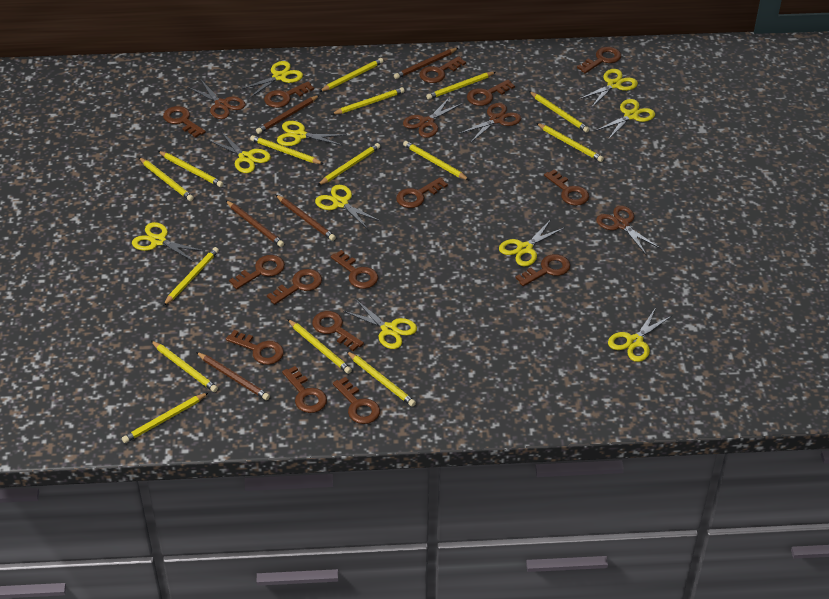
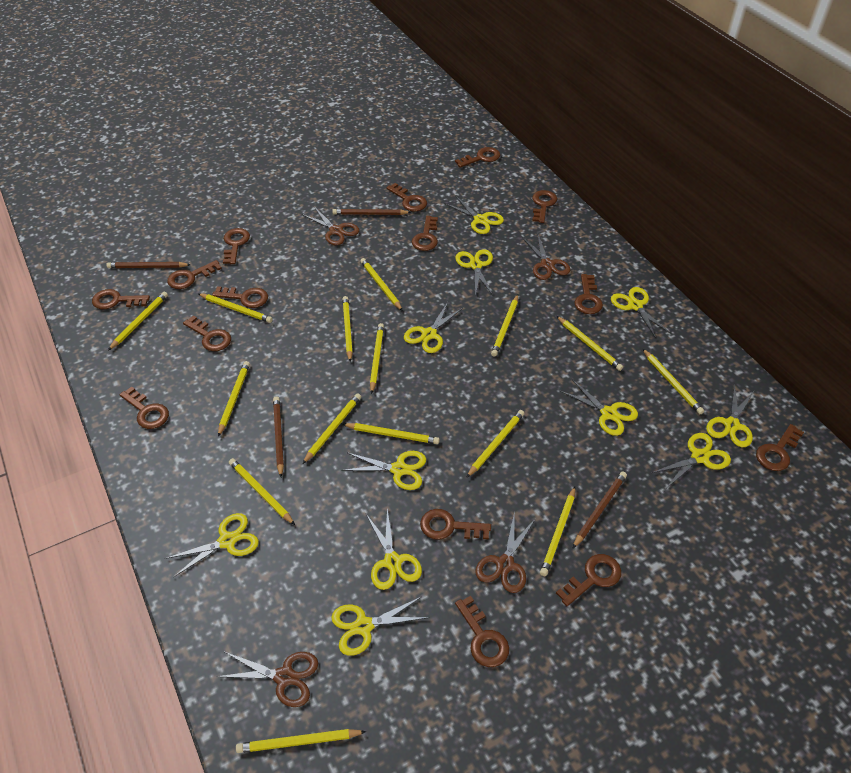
brown pencil: 5 -> 4
yellow scissors: 10 -> 11

